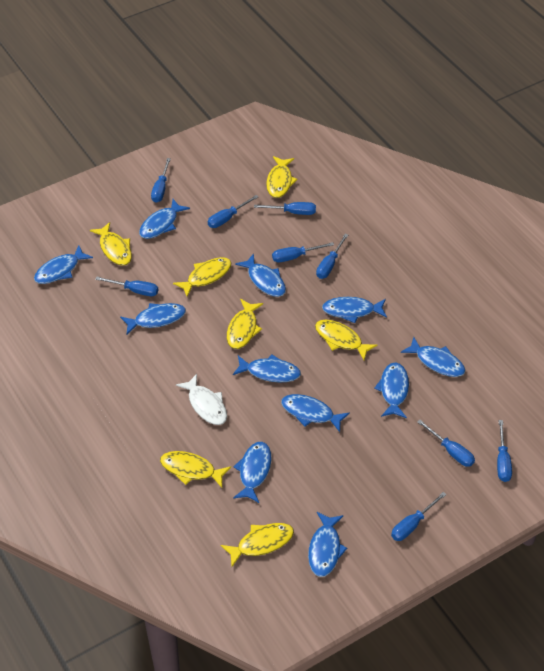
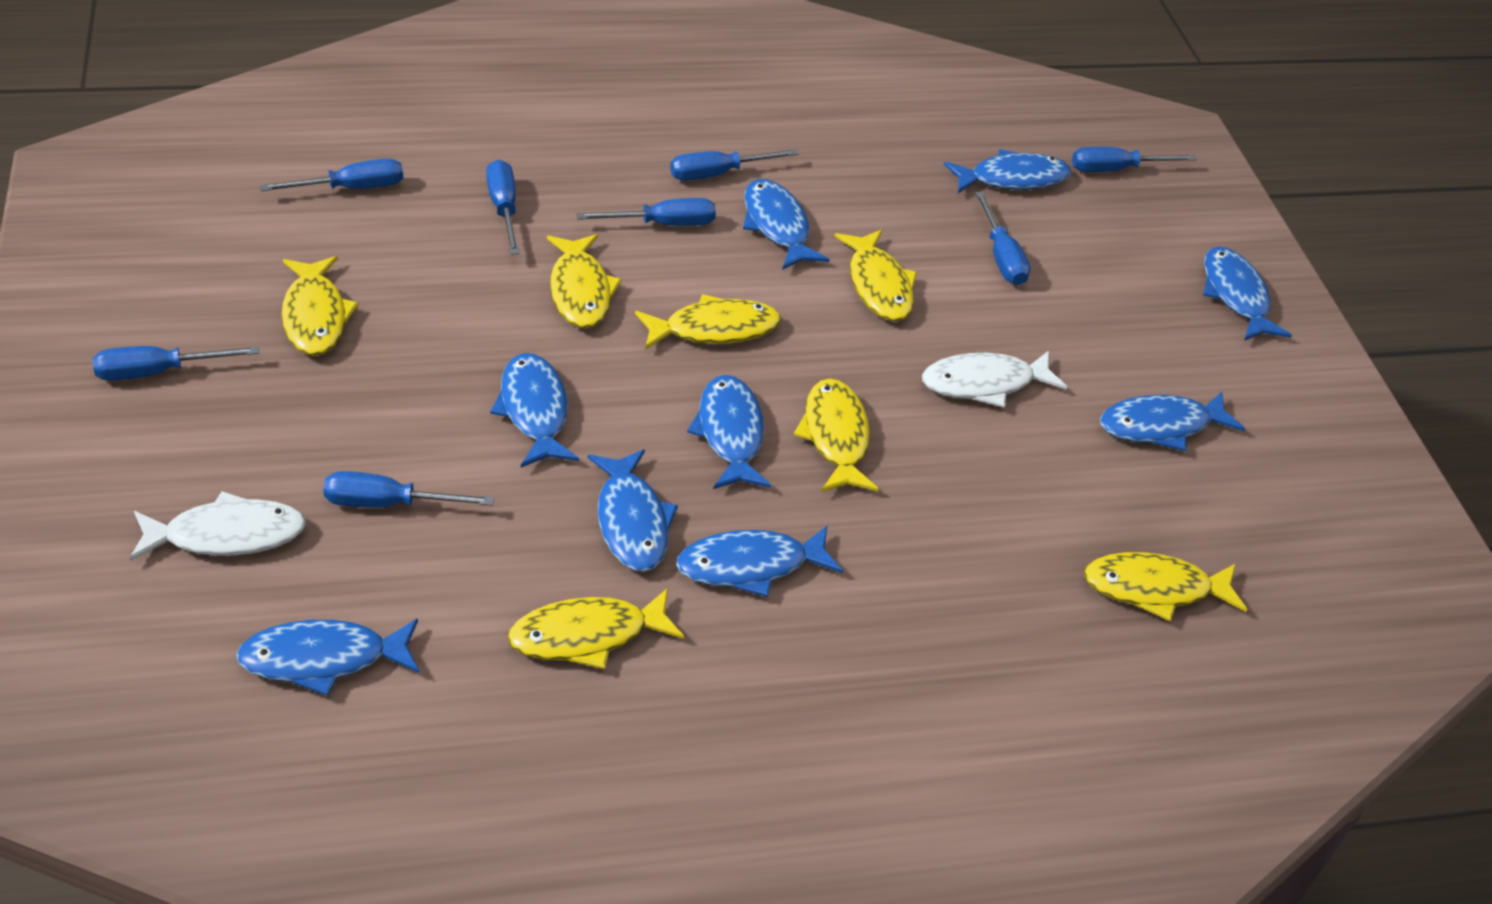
blue fish: 11 -> 9
blue screwdriver: 9 -> 8
white fish: 1 -> 2

